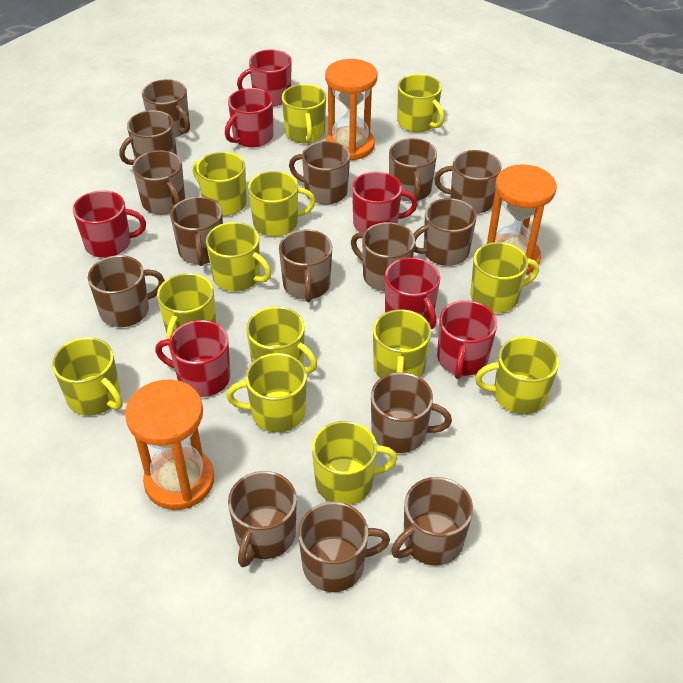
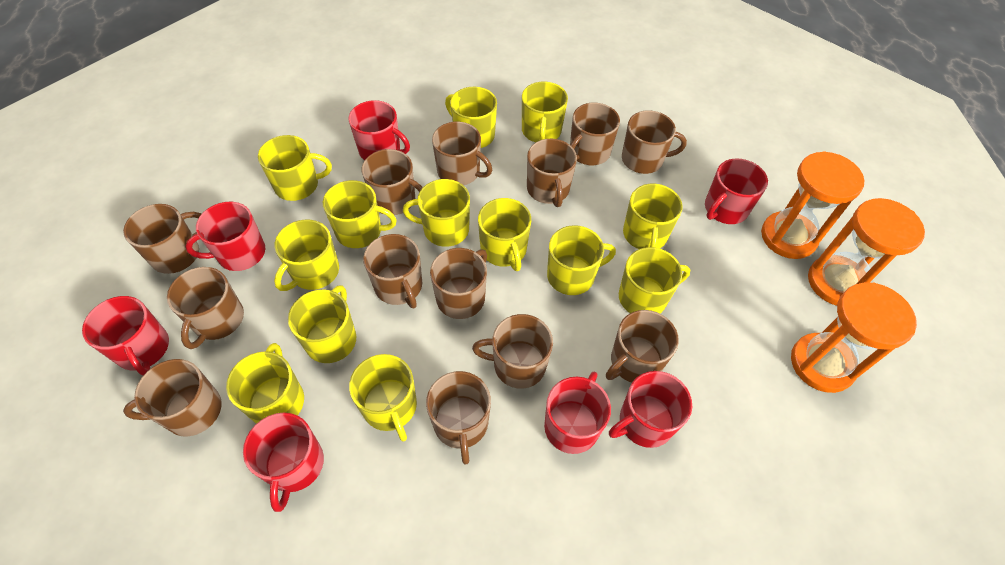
brown mug: 15 -> 13

